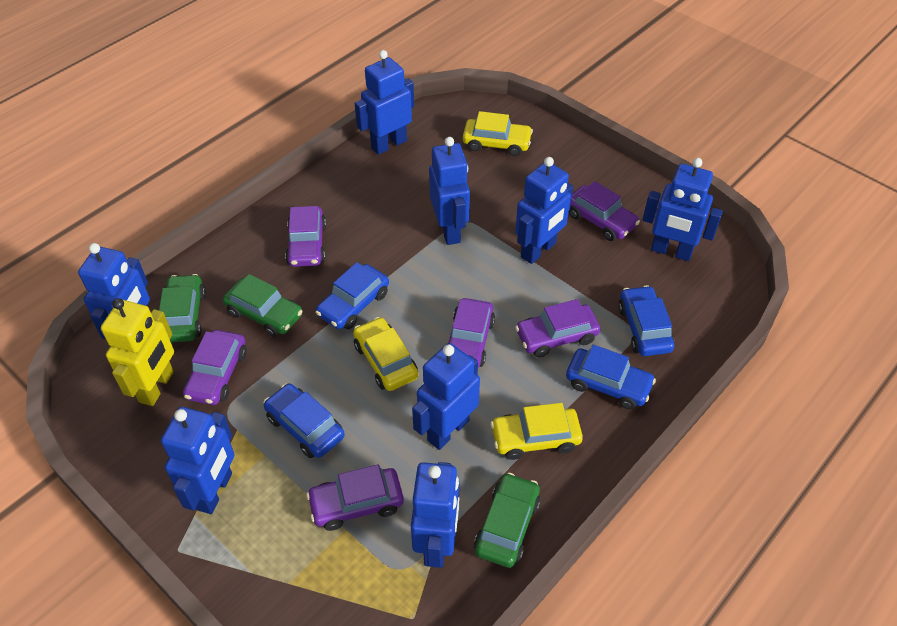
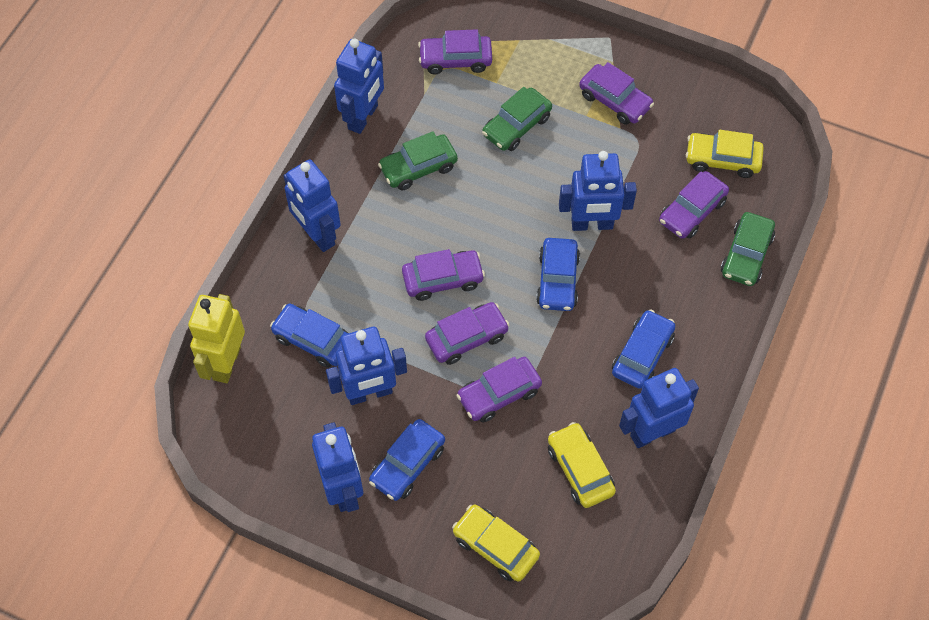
blue robot: 8 -> 6

